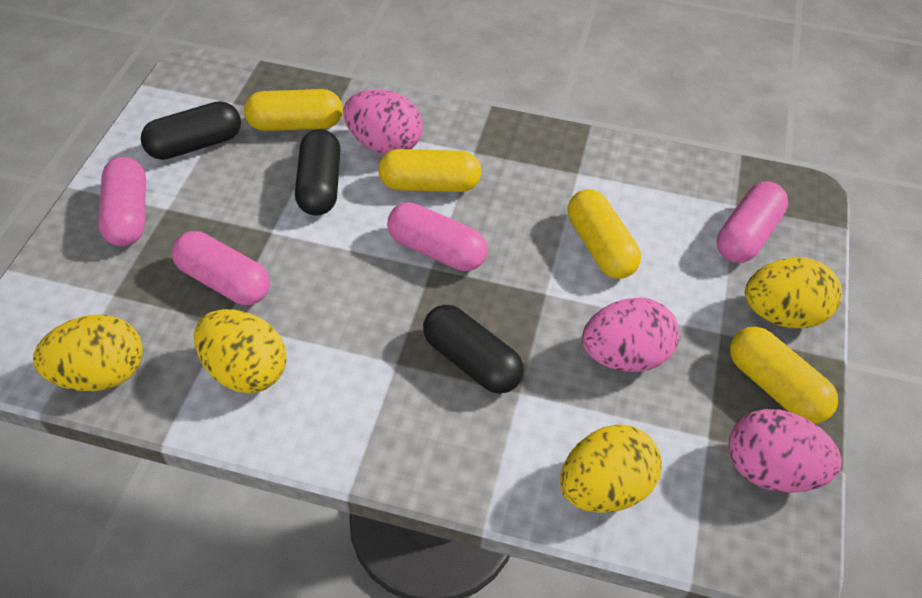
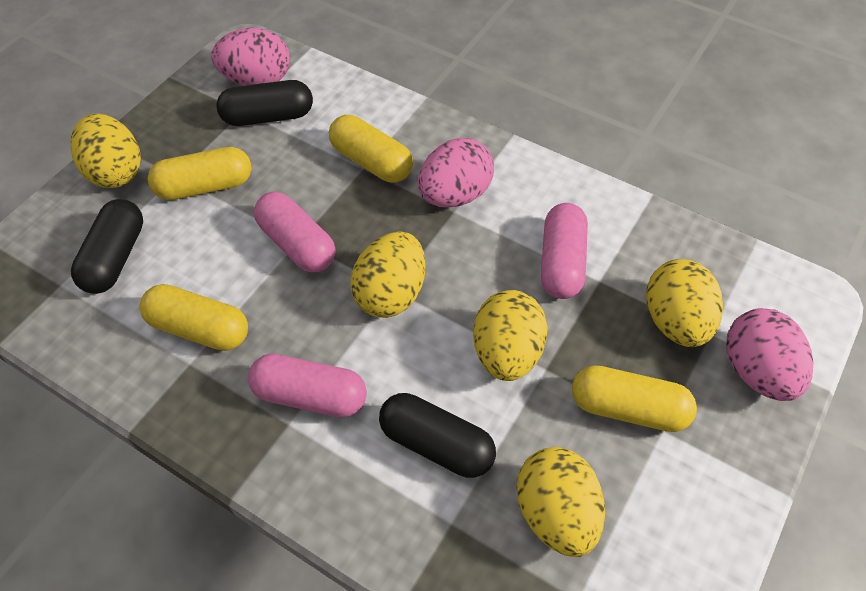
pink capsule: 4 -> 3
yellow egg: 4 -> 5

